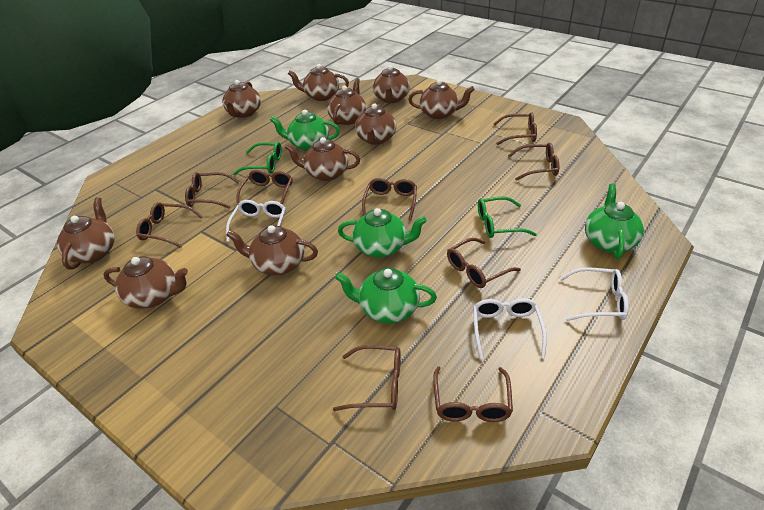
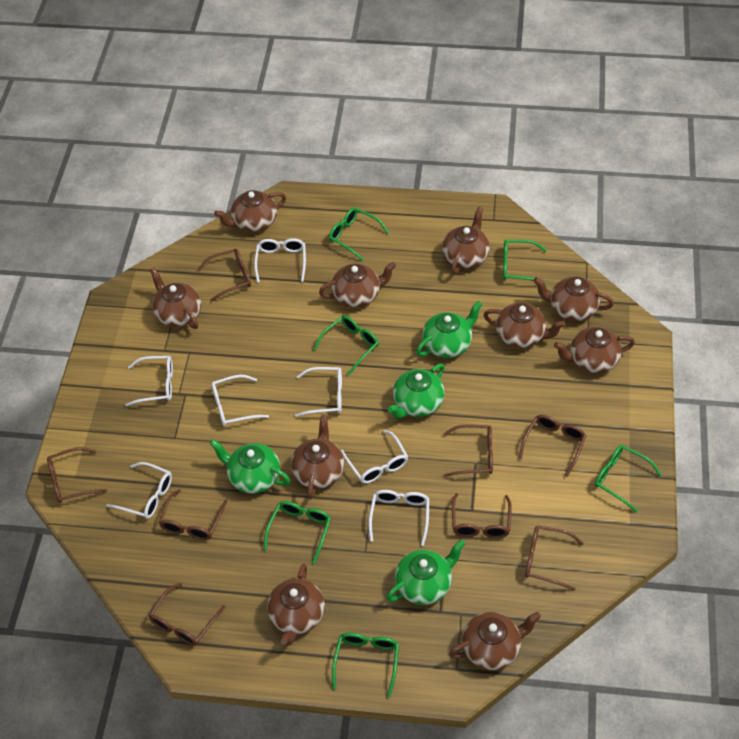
brown glasses: 9 -> 8
green glasses: 2 -> 6
white glasses: 3 -> 7

